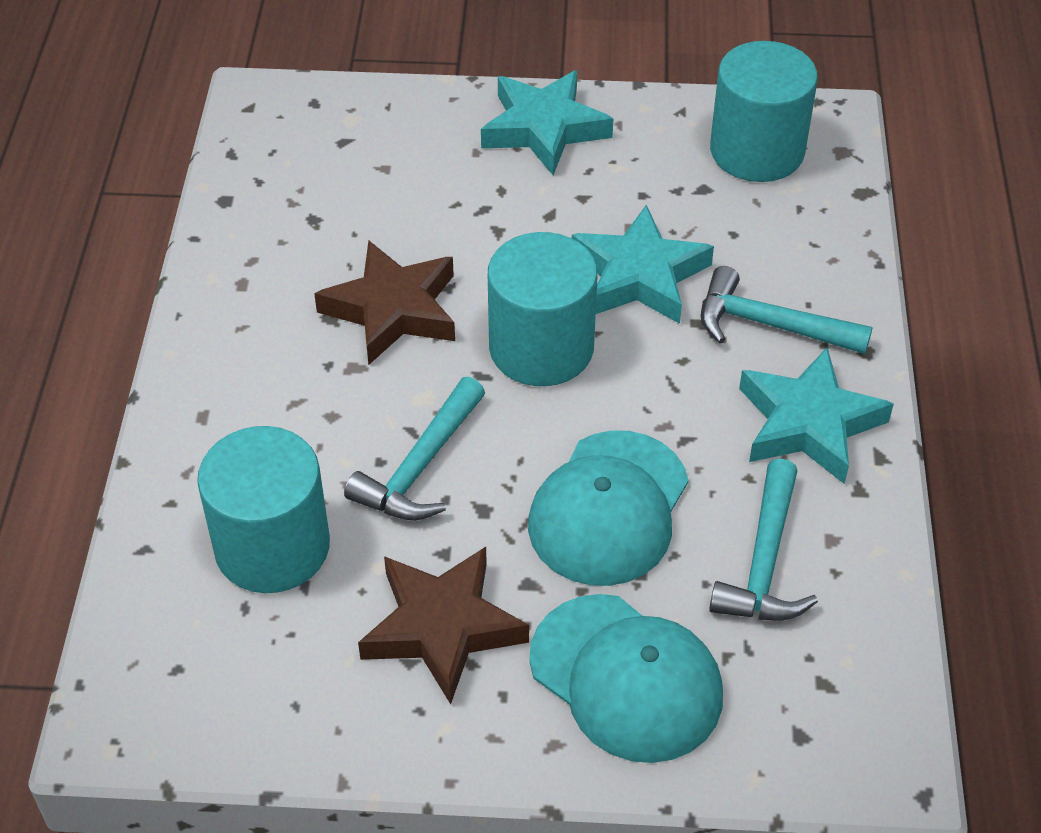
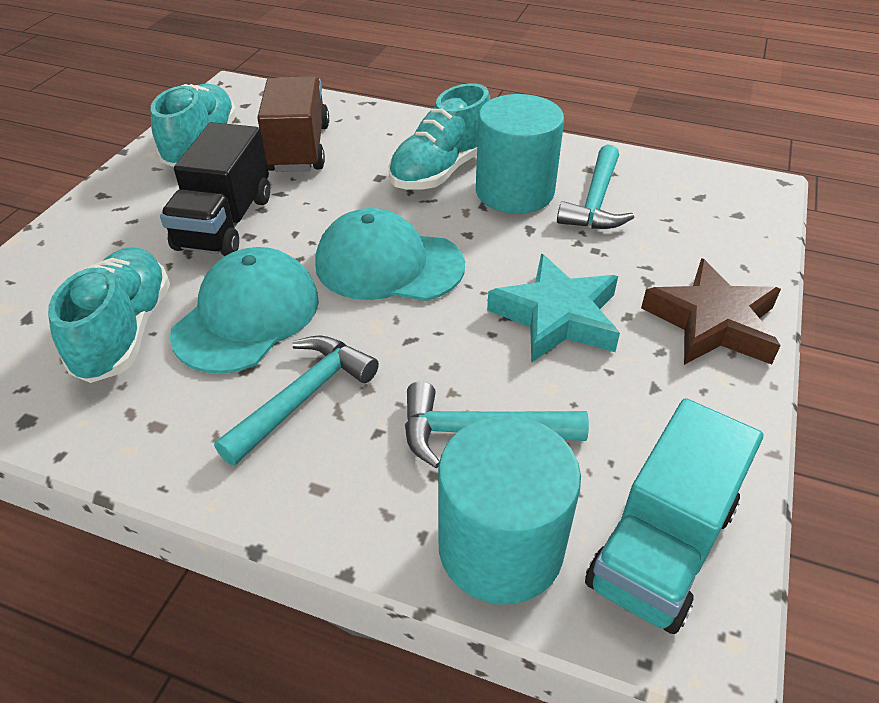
black truck: 0 -> 1
brown star: 2 -> 1
brown truck: 0 -> 1
turquoise cylinder: 3 -> 2
turquoise shoe: 0 -> 3
turquoise star: 3 -> 1
turquoise truck: 0 -> 1

